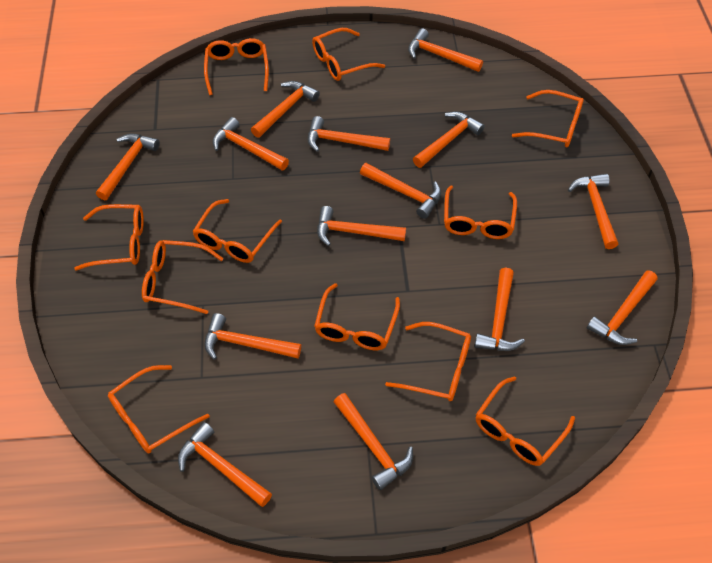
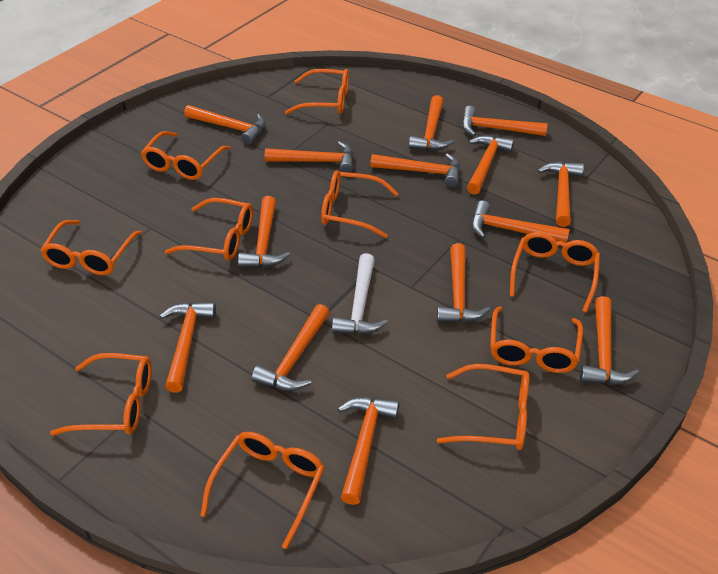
orange glasses: 11 -> 10
white hammer: 0 -> 1

